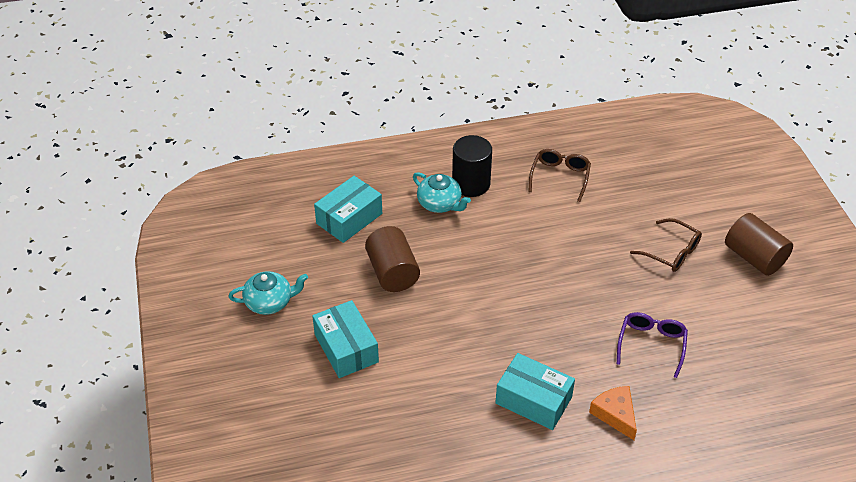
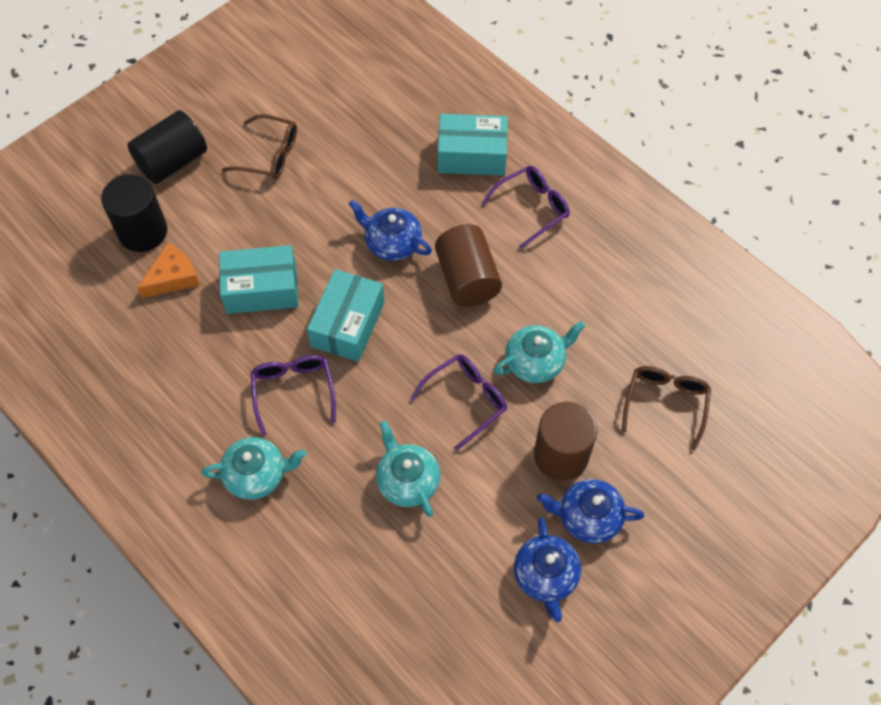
black cylinder: 1 -> 2
blue teapot: 0 -> 3
purple glasses: 1 -> 3
turquoise teapot: 2 -> 3

